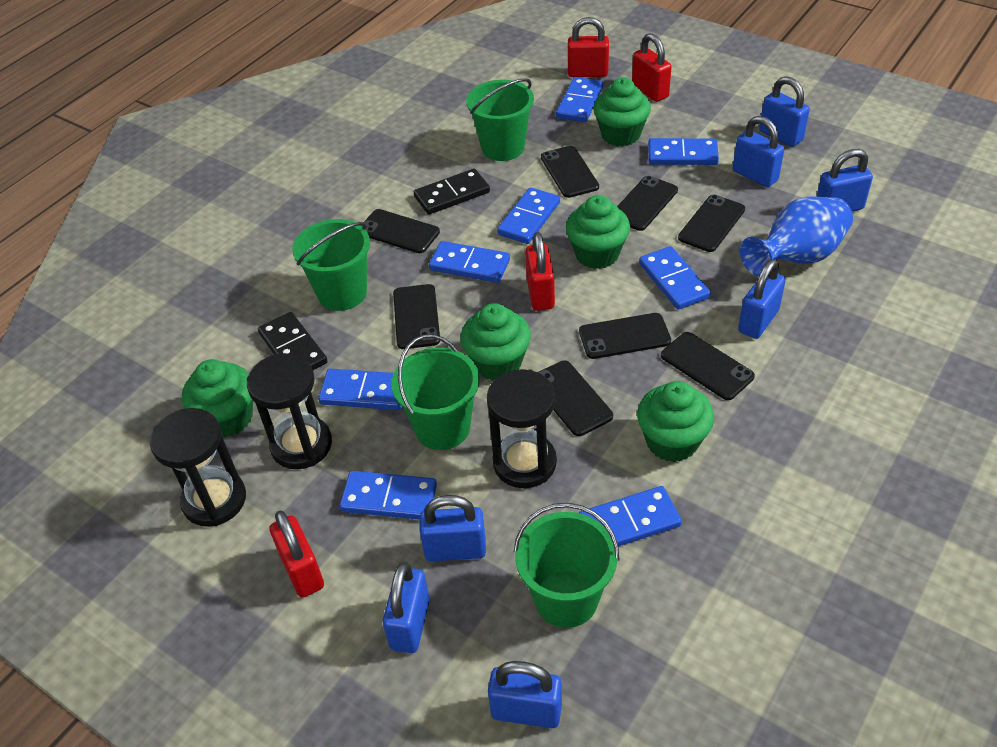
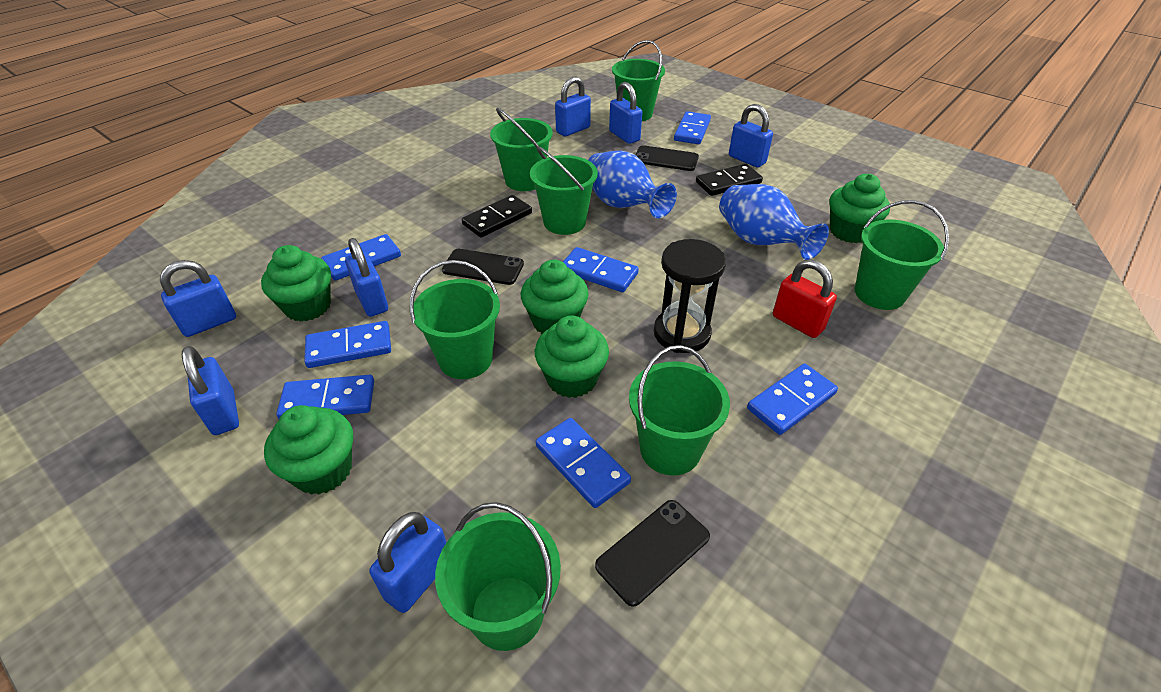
black hourglass: 3 -> 1
black phone: 8 -> 3
blue domino: 8 -> 7
blue vase: 1 -> 2
green bucket: 4 -> 7
red padlock: 4 -> 1

